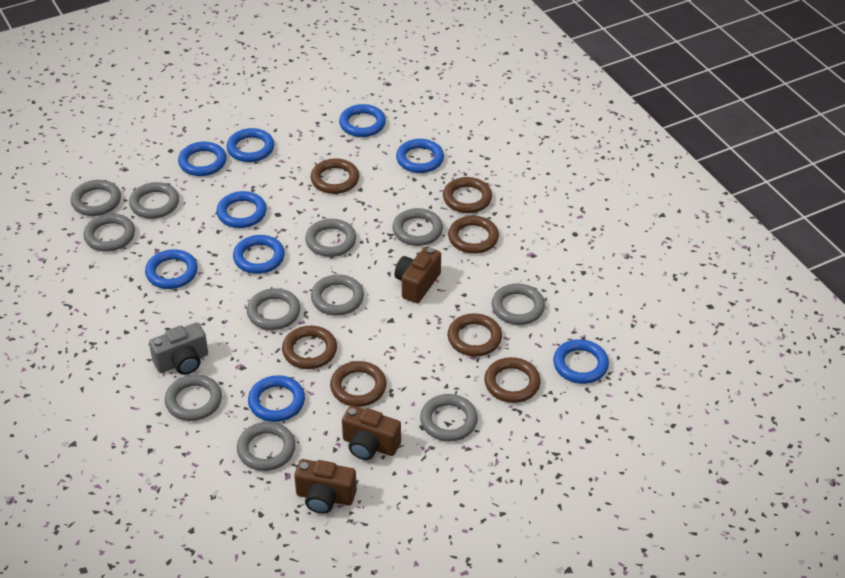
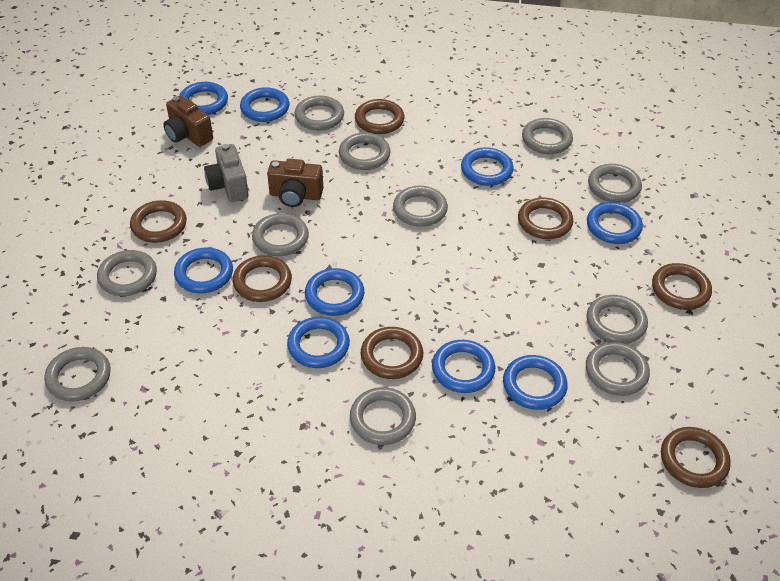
brown camera: 3 -> 2

